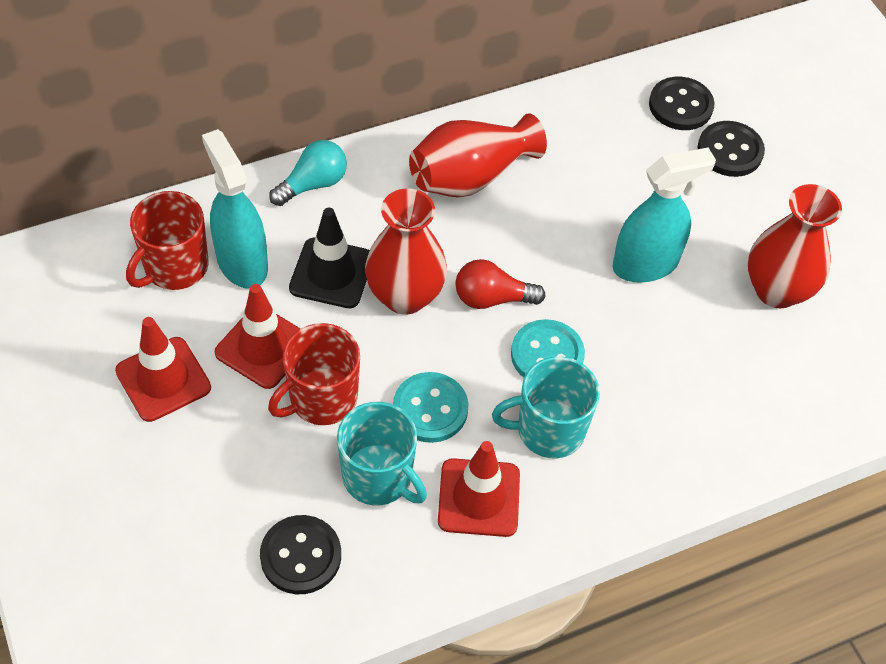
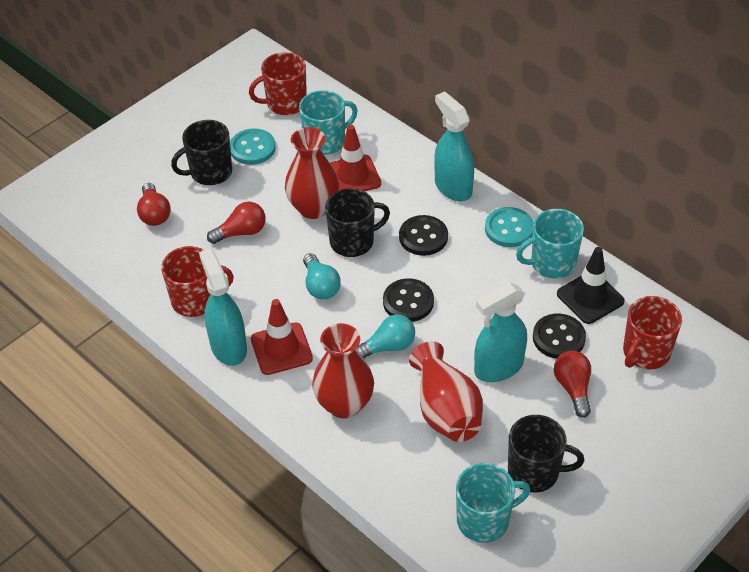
black mug: 0 -> 3
red light bulb: 1 -> 3
red mug: 2 -> 3
red traffic cone: 3 -> 2
turquoise light bulb: 1 -> 2
turquoise mug: 2 -> 3
turquoise spray bottle: 2 -> 3

